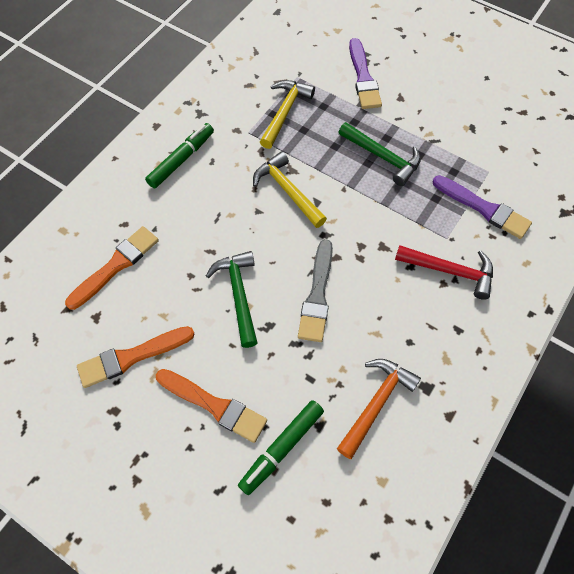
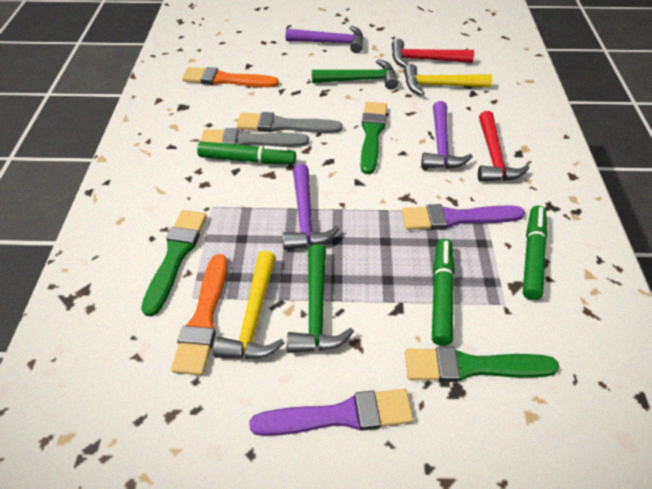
green brush: 0 -> 3
green marker: 2 -> 3
grey brush: 1 -> 2
orange brush: 3 -> 2
orange hammer: 1 -> 0
purple hammer: 0 -> 3
red hammer: 1 -> 2

